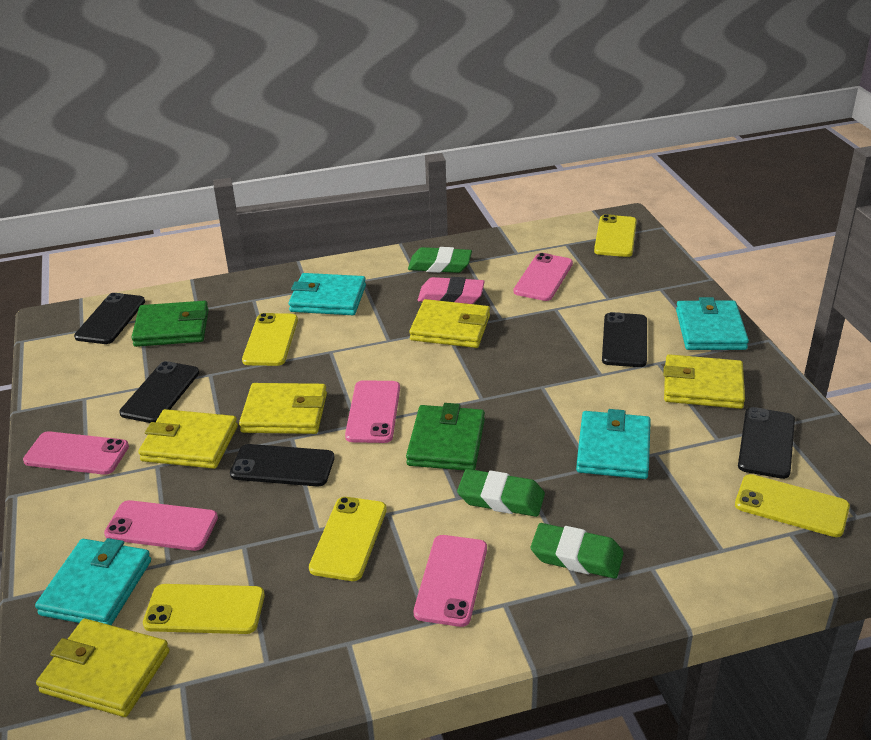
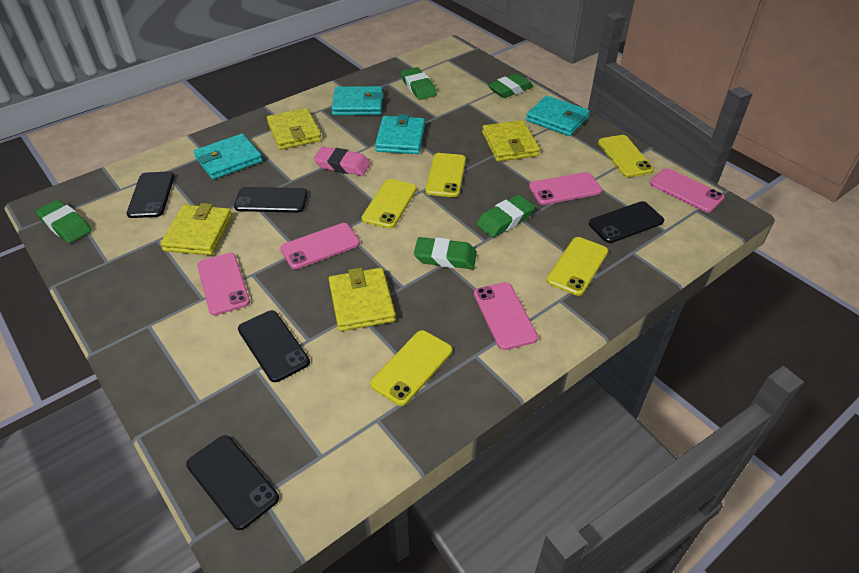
green eraser: 3 -> 5
green wallet: 2 -> 0
yellow wallet: 5 -> 4

